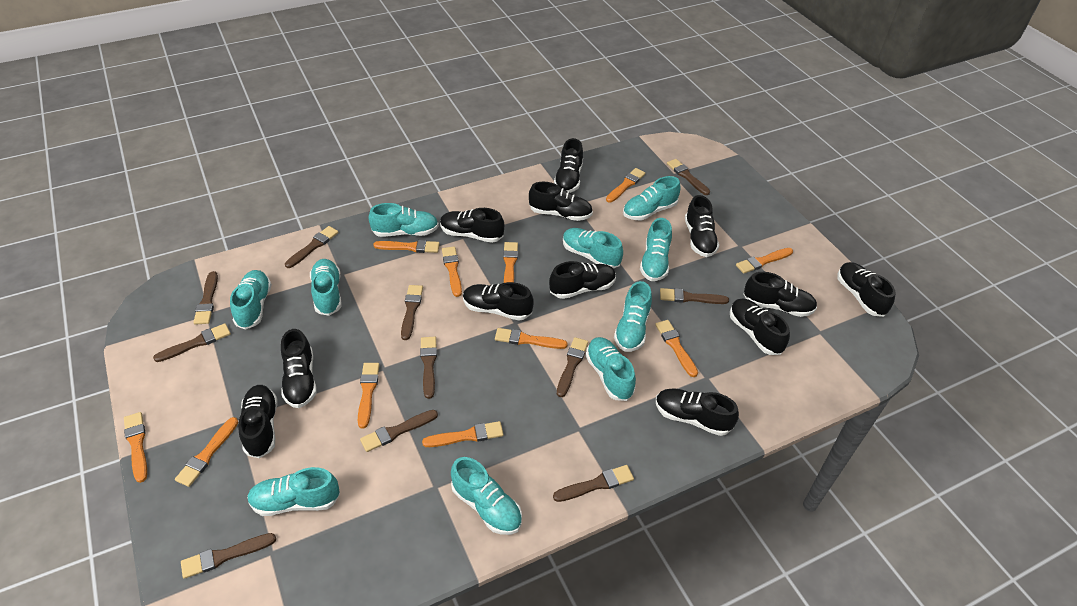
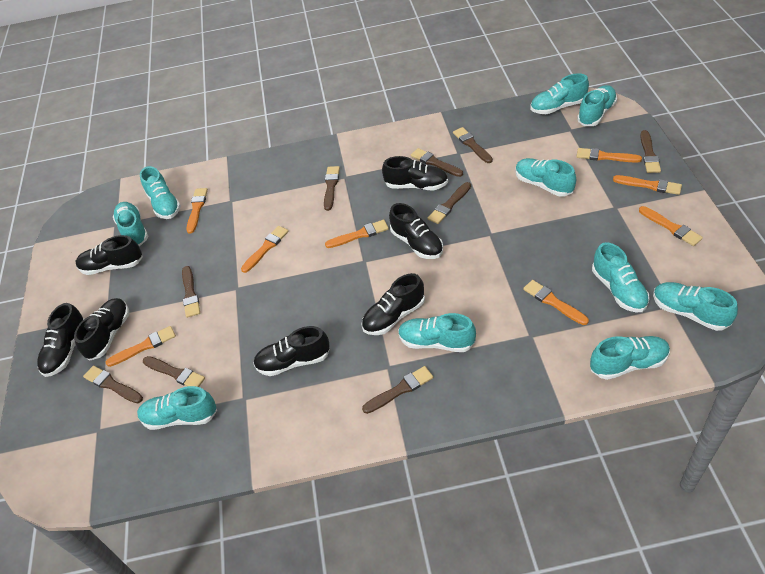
black shoe: 12 -> 7
brown brush: 11 -> 9
orange brush: 11 -> 8

